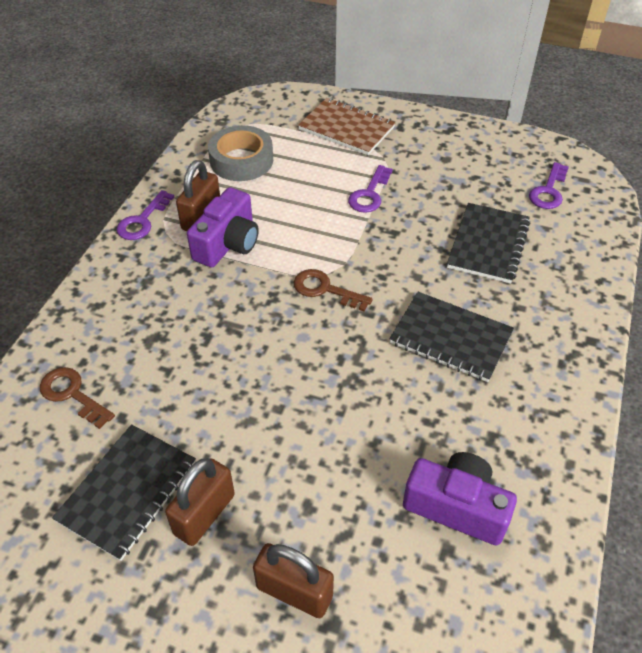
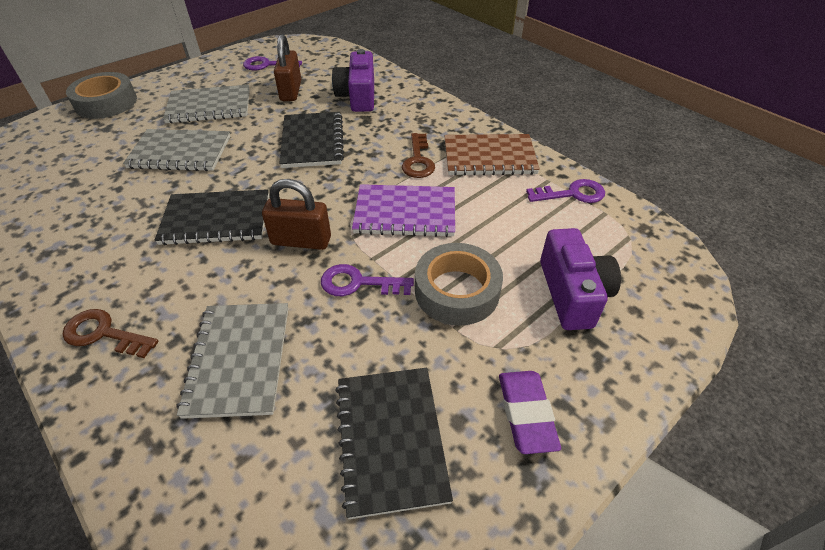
brown padlock: 3 -> 2
grey notebook: 0 -> 3
grey tape: 1 -> 2
purple eraser: 0 -> 1
purple notebook: 0 -> 1

